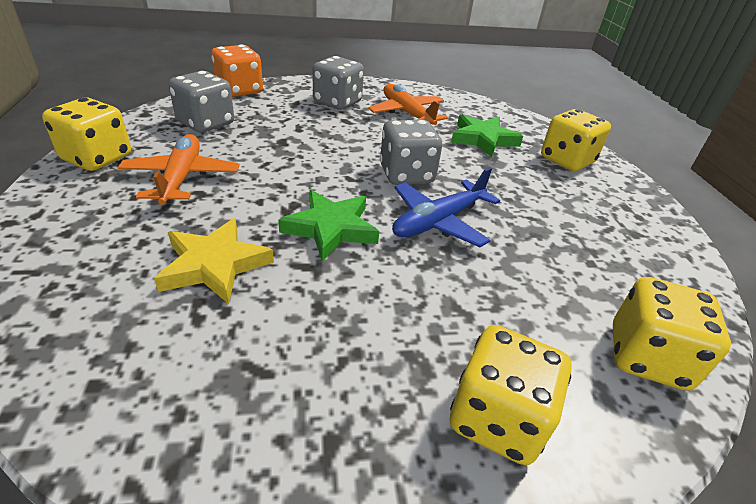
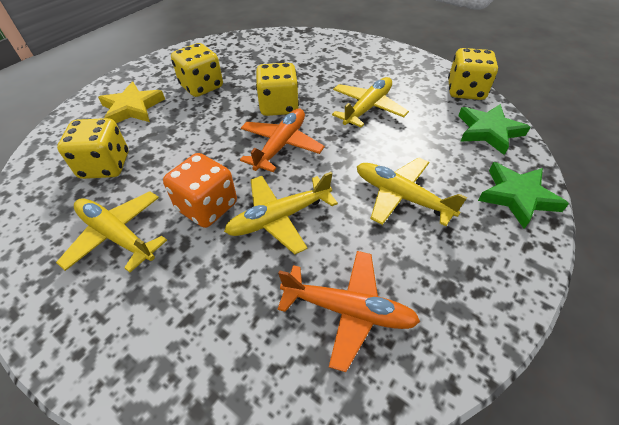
blue plane: 1 -> 0
grey dice: 3 -> 0
yellow plane: 0 -> 4

